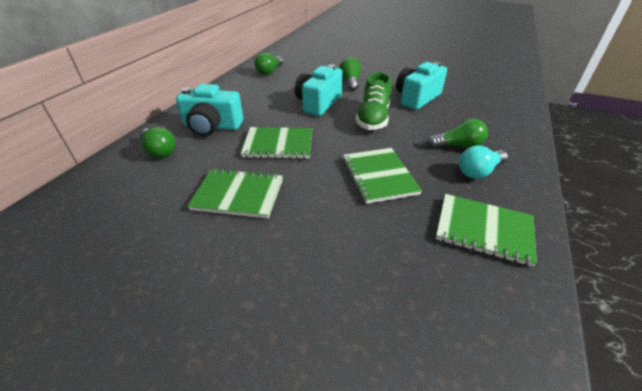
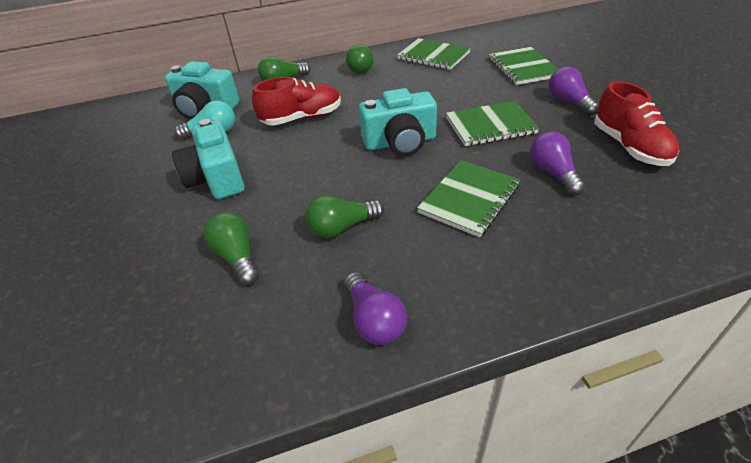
green shoe: 1 -> 0
purple light bulb: 0 -> 3
red shoe: 0 -> 2

